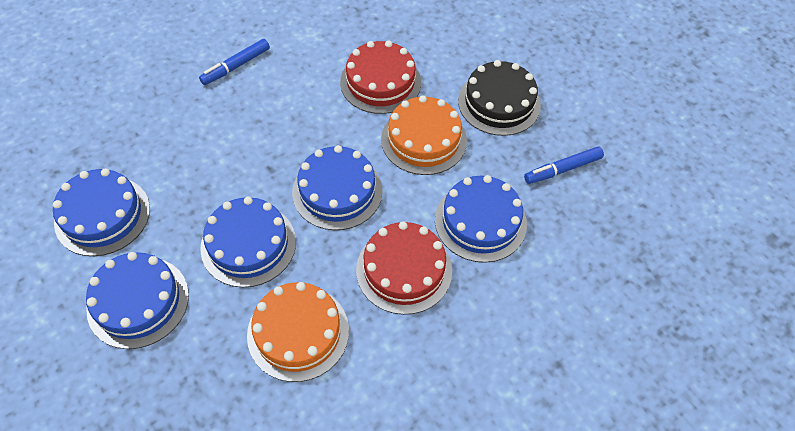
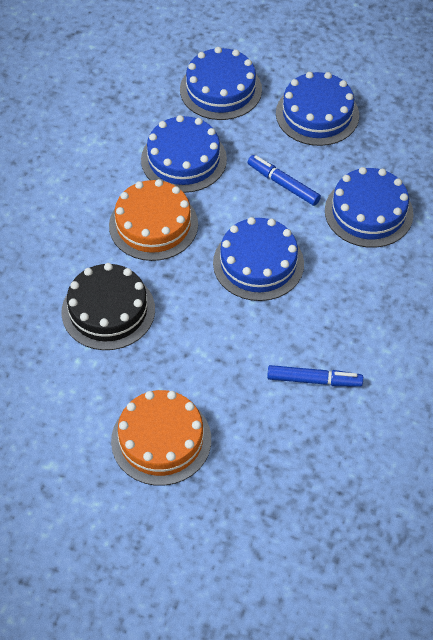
red cake: 2 -> 0

